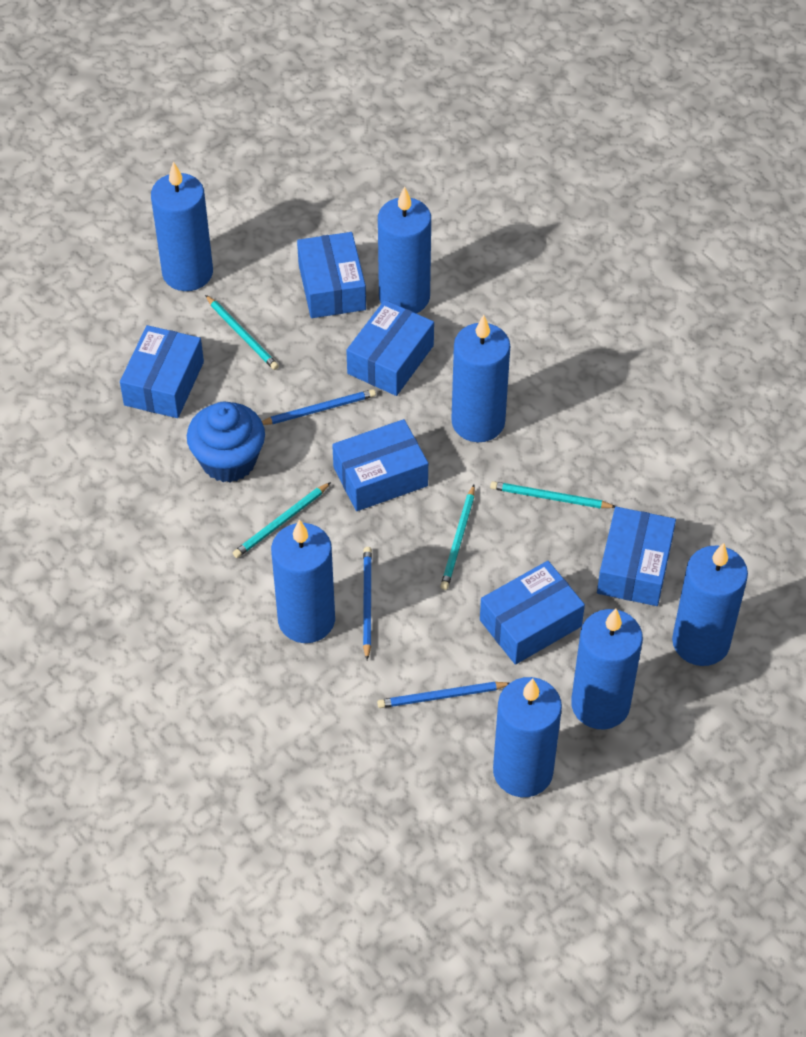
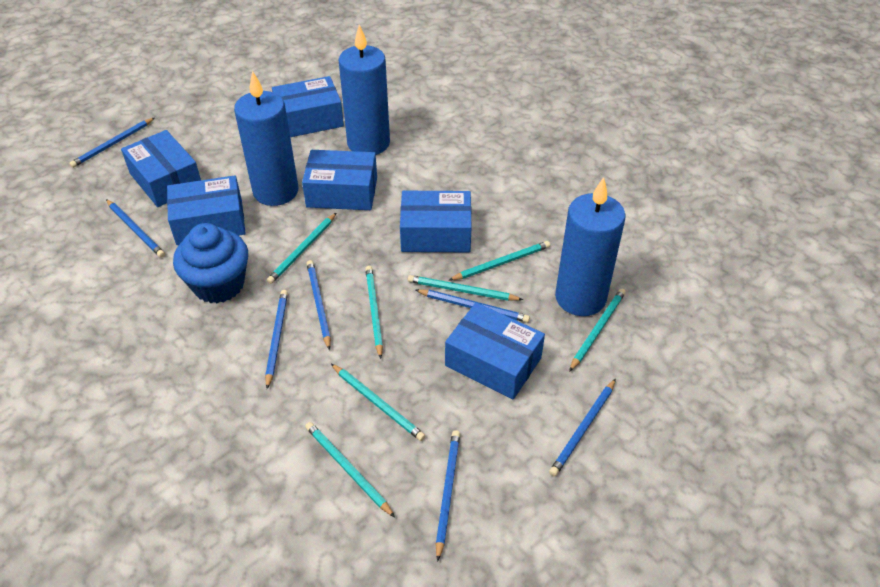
blue candle: 7 -> 3
blue pencil: 3 -> 7
turquoise pencil: 4 -> 7

